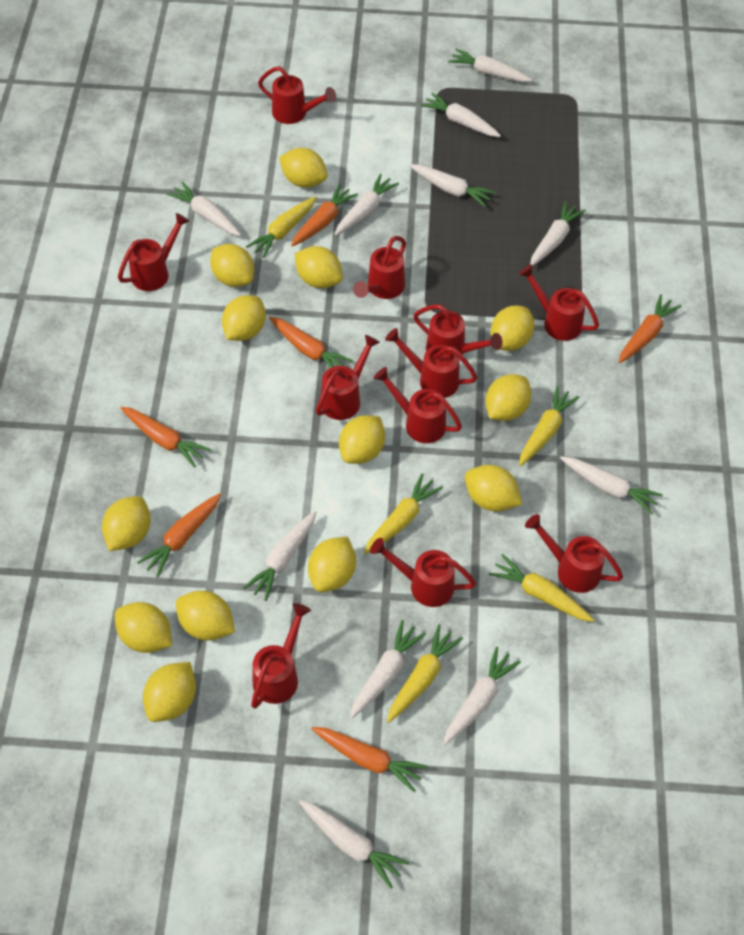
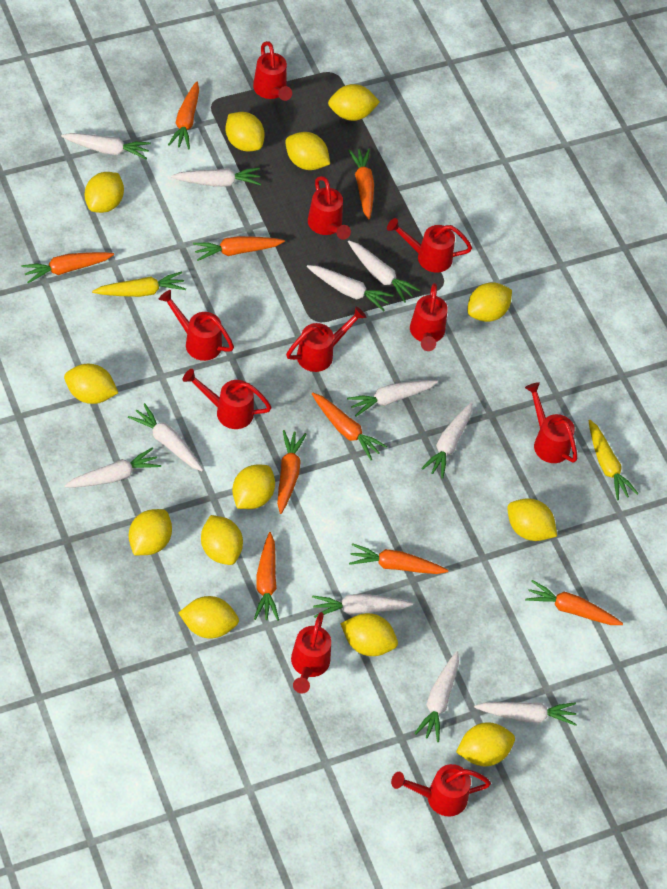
orange carrot: 6 -> 9
red watering can: 11 -> 10
yellow carrot: 5 -> 2

